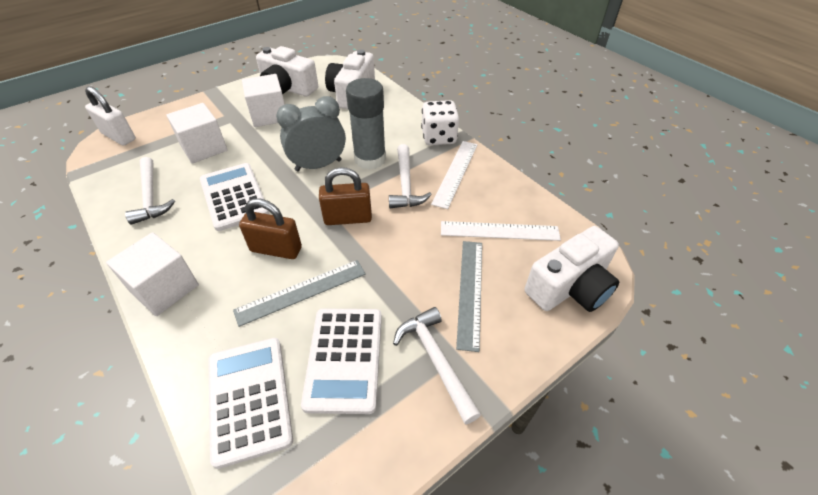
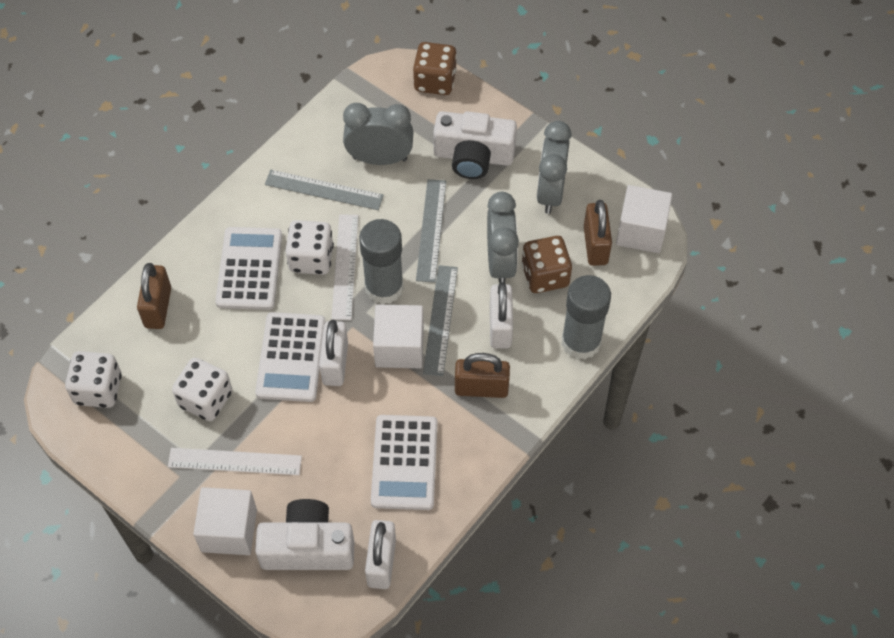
brown dice: 0 -> 2
brown padlock: 2 -> 3
grey clock: 1 -> 3
grey glue stick: 1 -> 2
grey ruler: 2 -> 3
white camera: 3 -> 2
white dice: 1 -> 3
white hammer: 3 -> 0
white padlock: 1 -> 3

